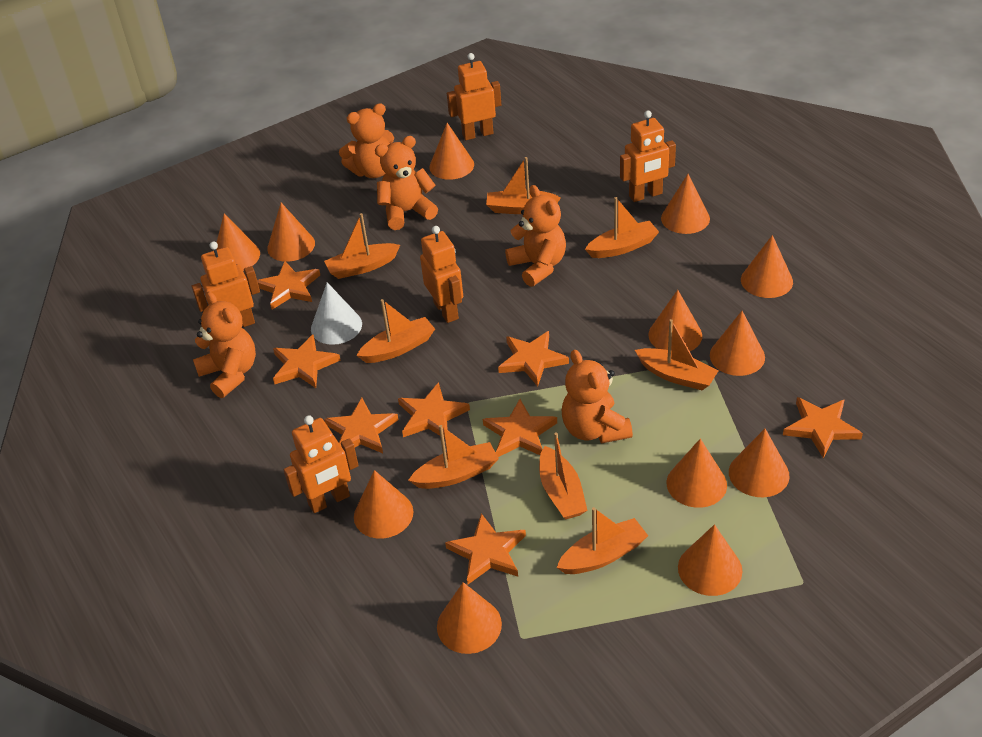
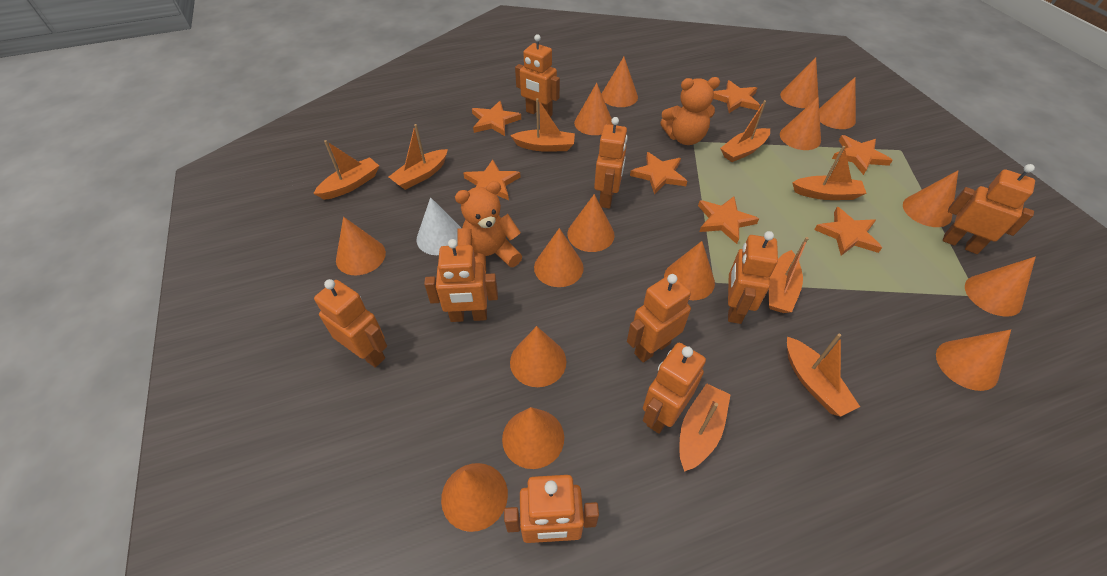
orange cone: 12 -> 15
orange robot: 5 -> 9
orange star: 8 -> 7
orange teddy bear: 5 -> 2

